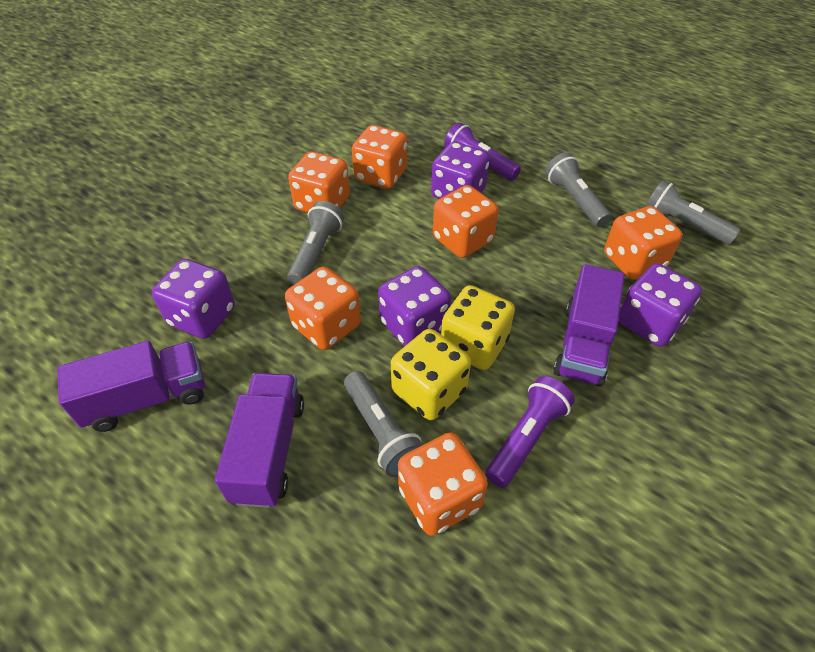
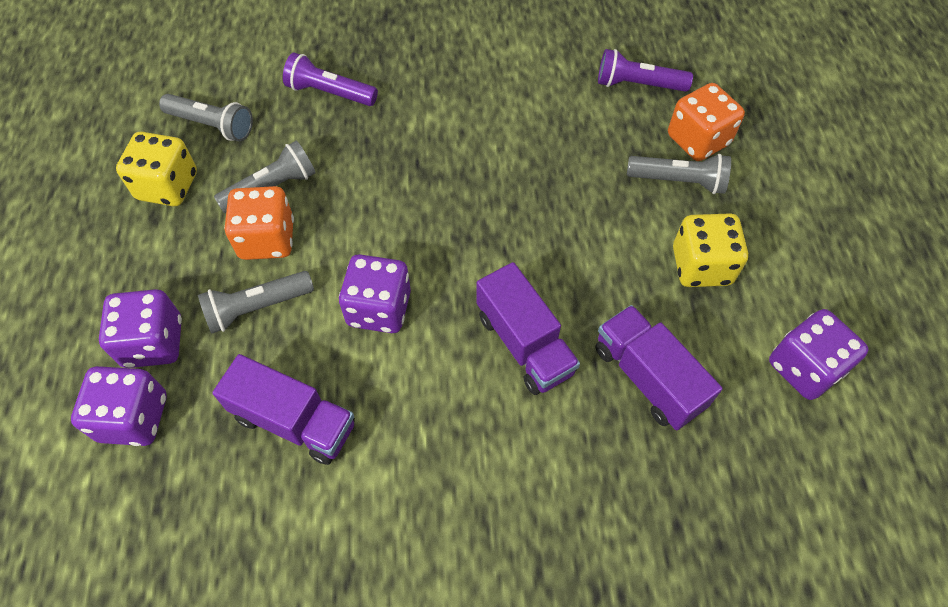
orange dice: 6 -> 2

